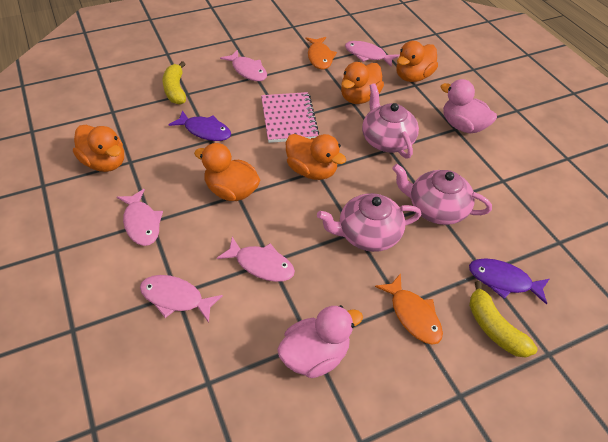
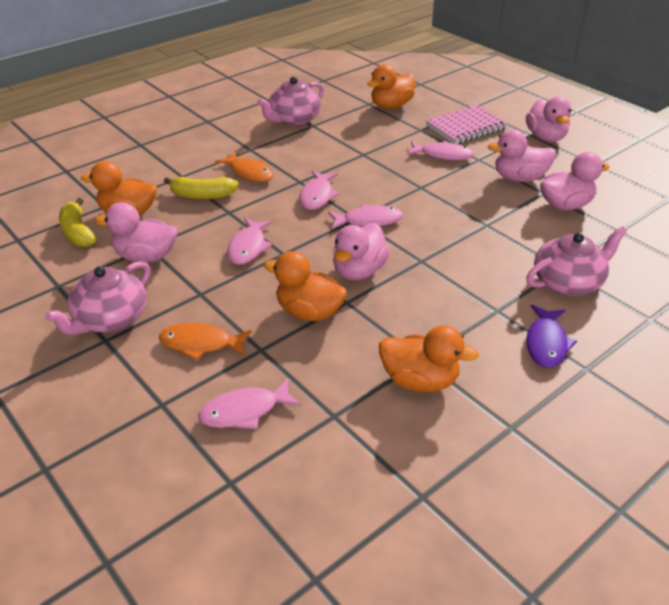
orange duck: 5 -> 4
pink duck: 2 -> 5
purple fish: 2 -> 1

